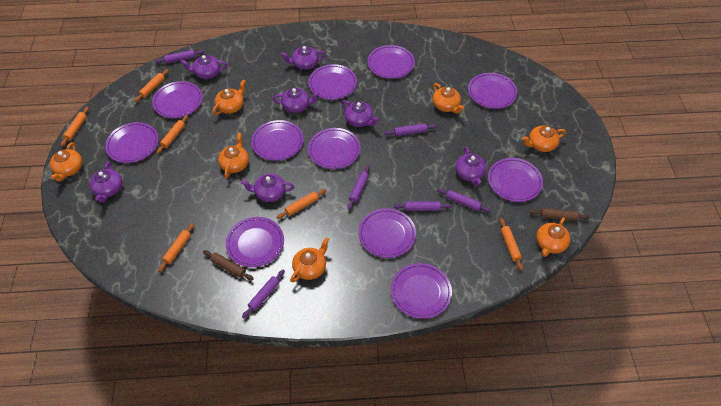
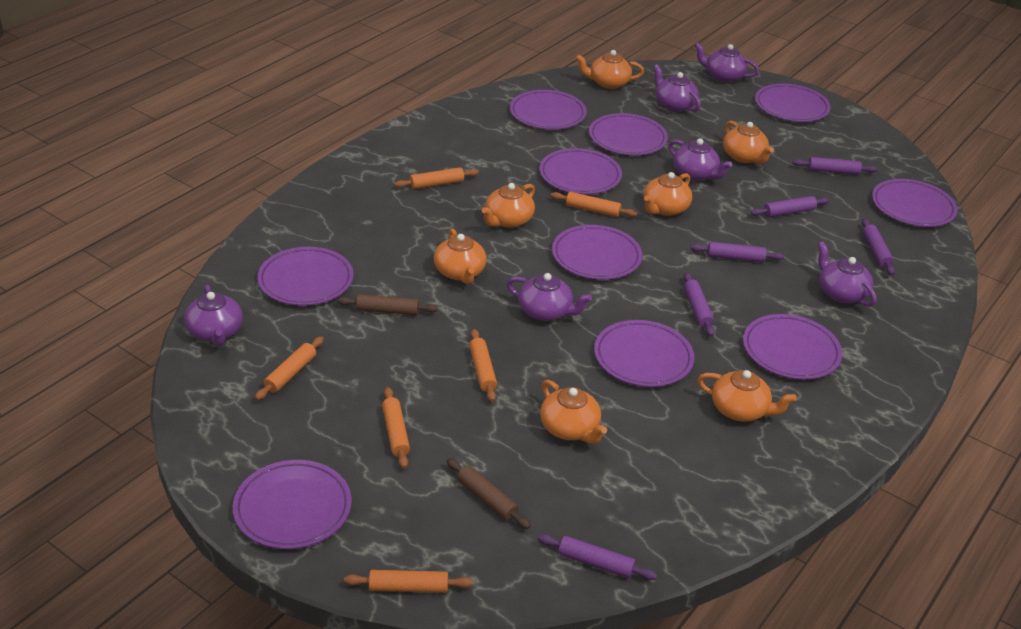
purple plate: 11 -> 10
purple teapot: 7 -> 6

